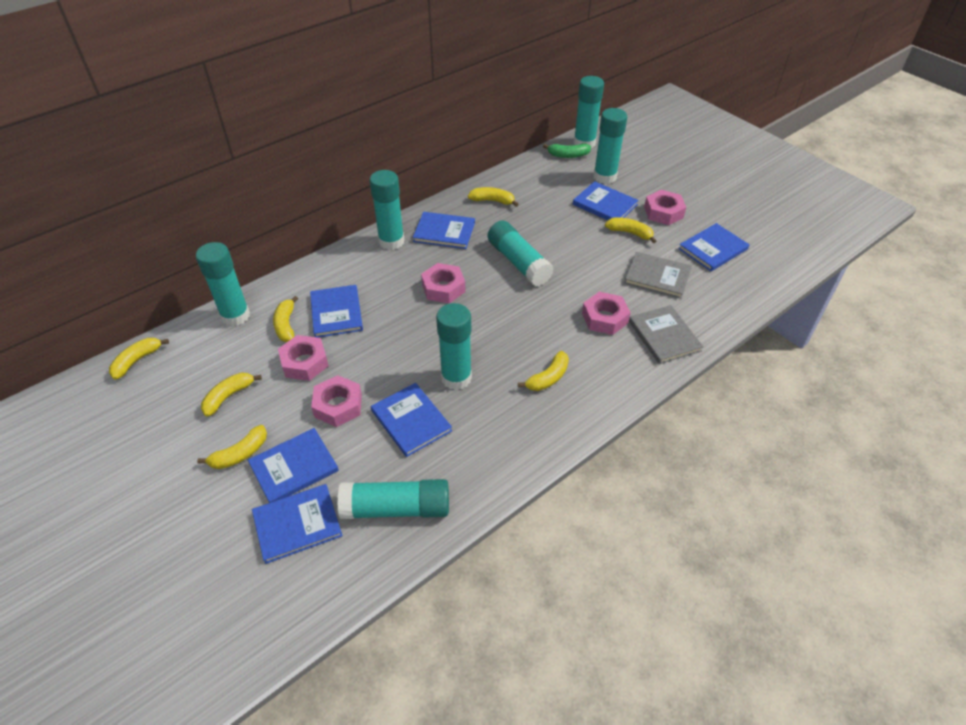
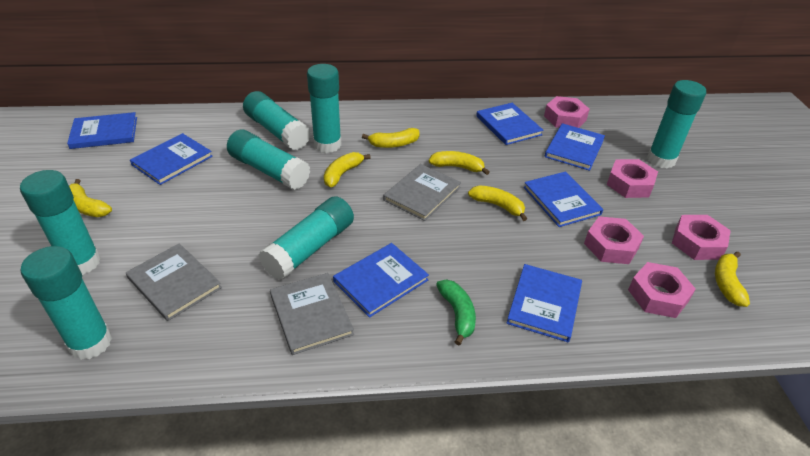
grey book: 2 -> 3
yellow banana: 7 -> 6

